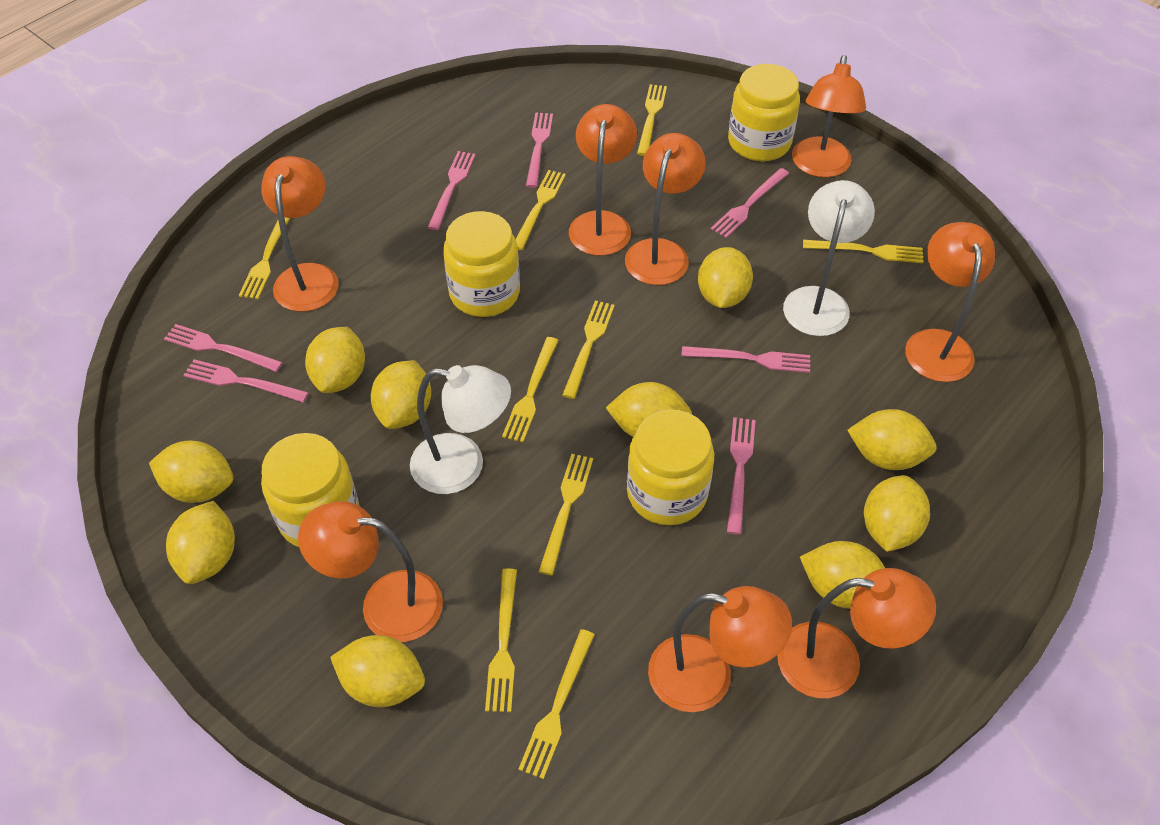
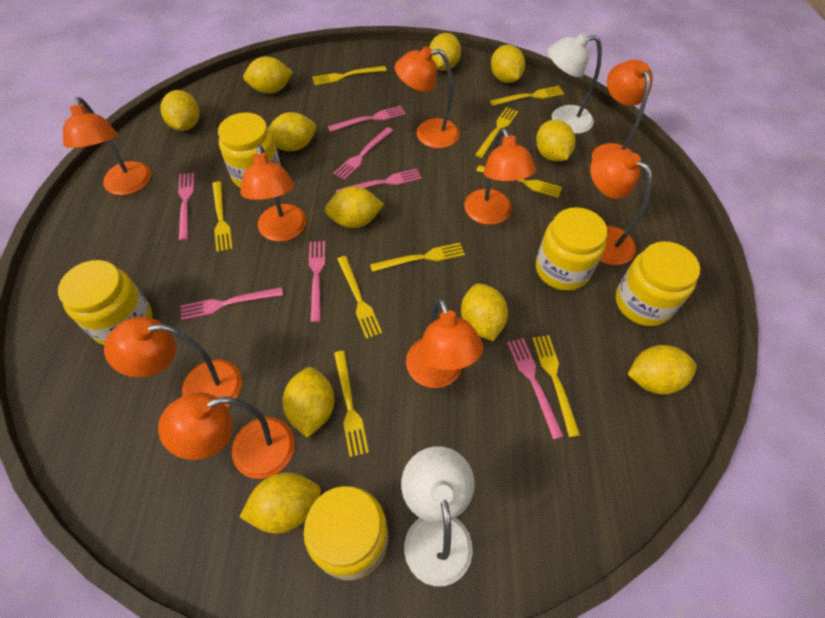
orange lamp: 8 -> 9
yellow jar: 4 -> 5
yellow lemon: 10 -> 11

